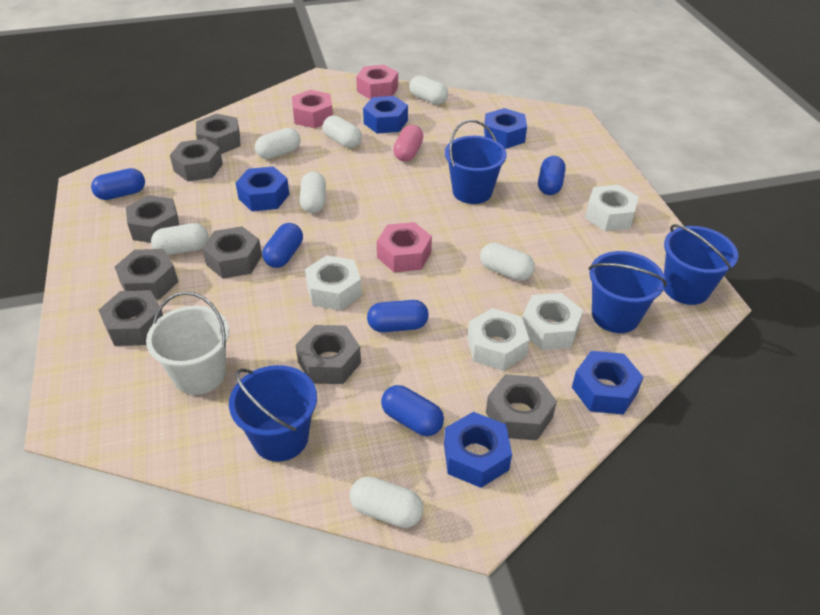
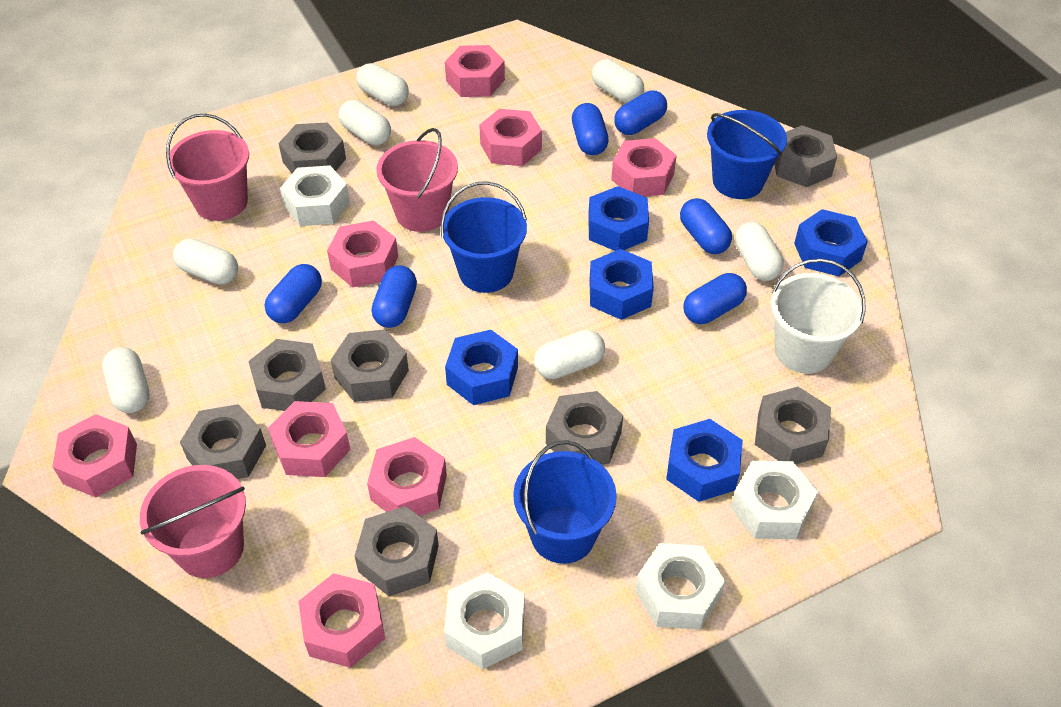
blue bucket: 4 -> 3
blue capsule: 5 -> 6
pink bucket: 0 -> 3
pink capsule: 1 -> 0
pink nut: 3 -> 8

